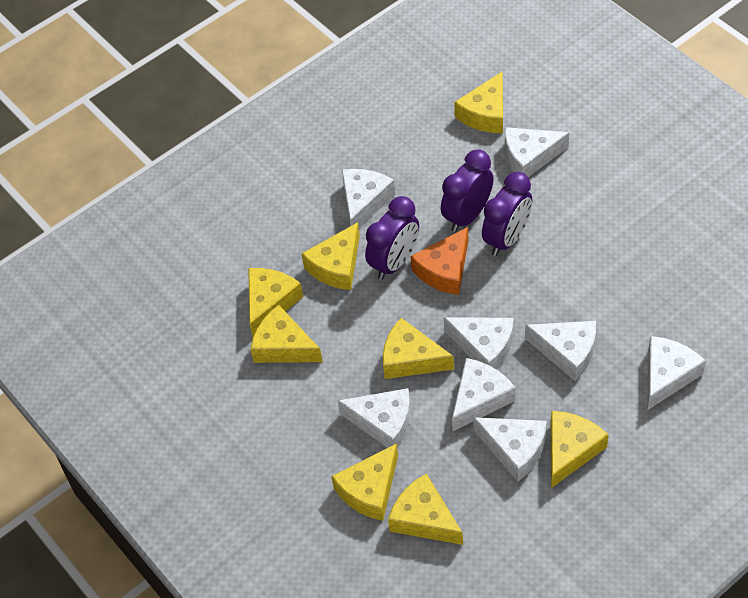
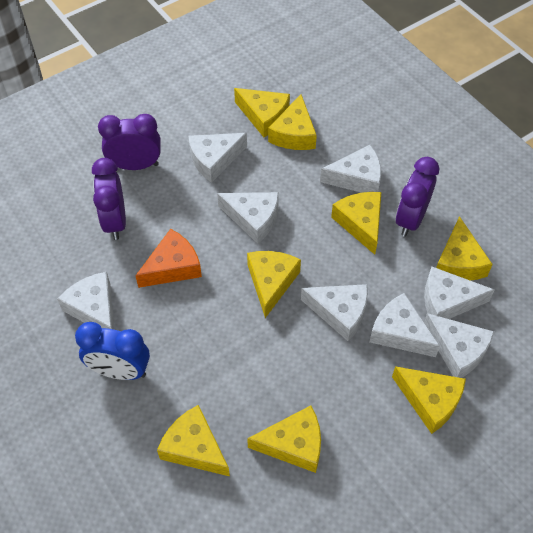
blue clock: 0 -> 1

